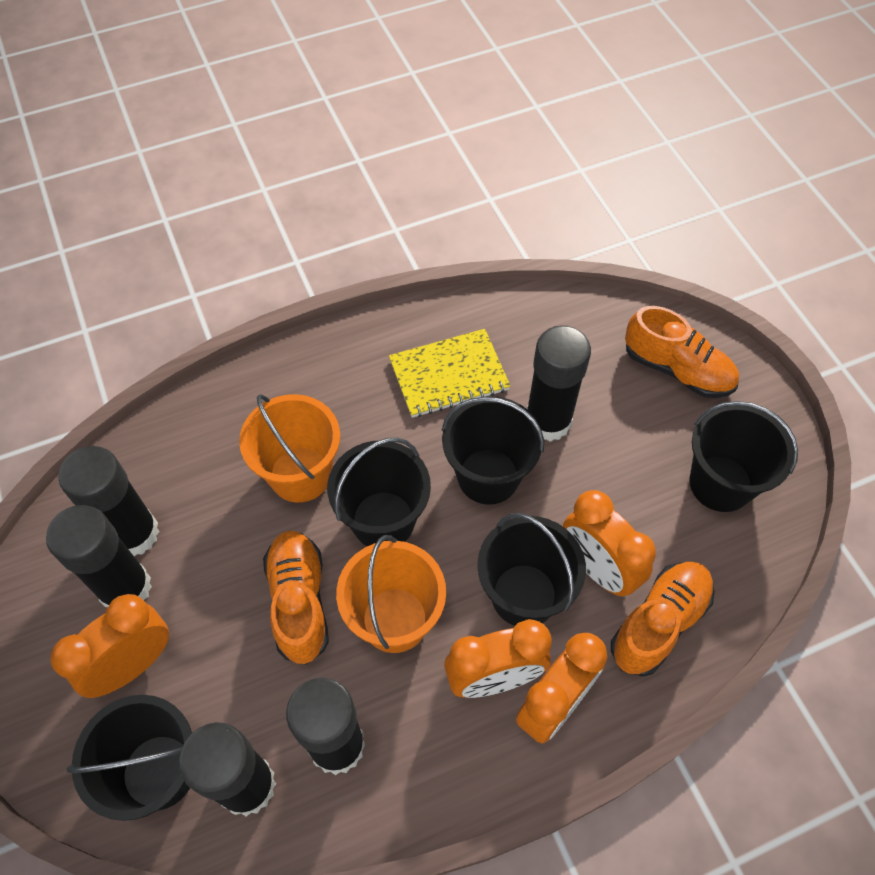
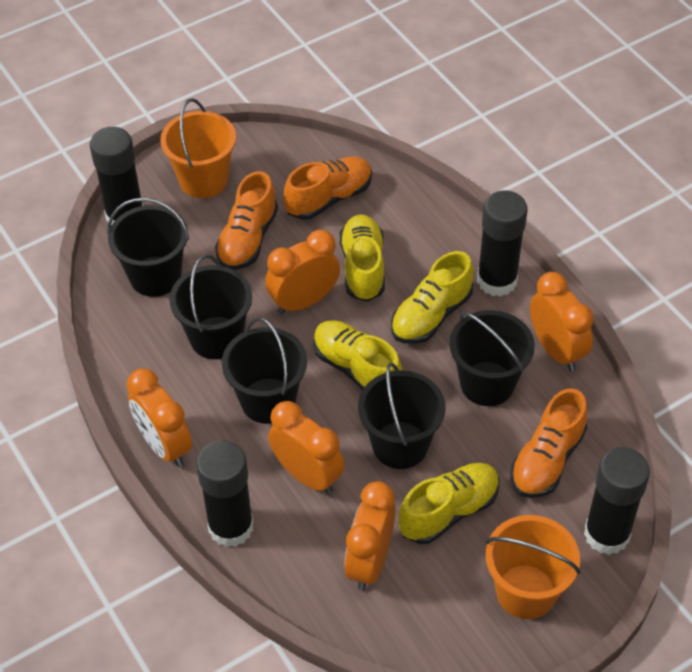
black glue stick: 5 -> 4
orange clock: 4 -> 5
yellow notebook: 1 -> 0
yellow shoe: 0 -> 4

